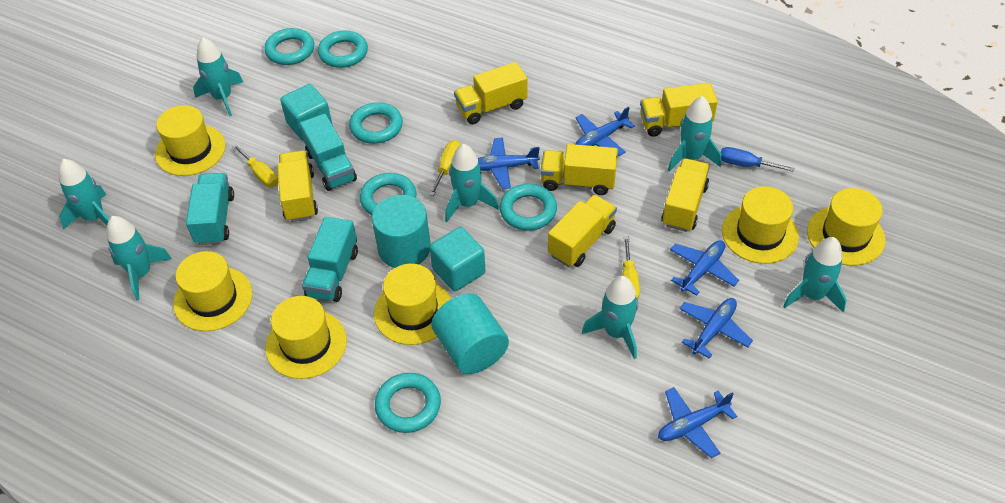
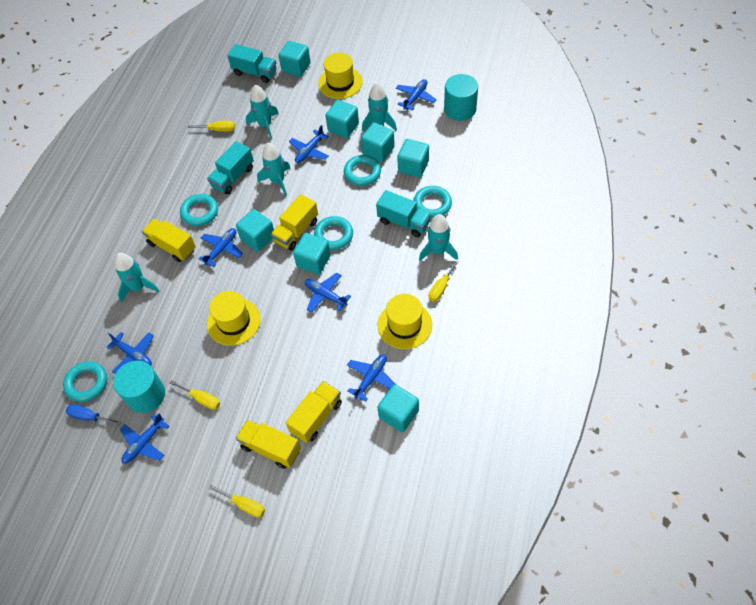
blue plane: 5 -> 7
turquoise cube: 2 -> 7
turquoise ring: 6 -> 5
turquoise rocket: 7 -> 5
yellow hat: 6 -> 3
yellow screwdriver: 3 -> 4
yellow truck: 6 -> 4

